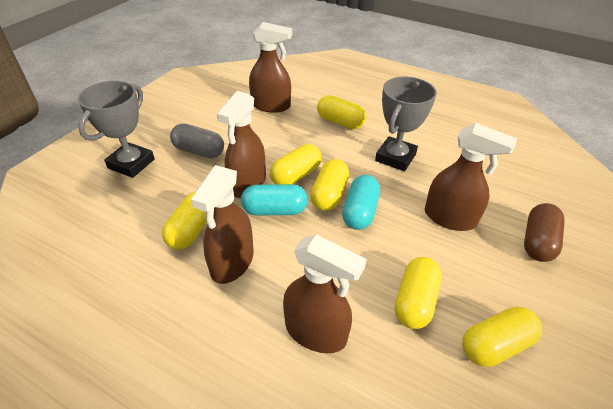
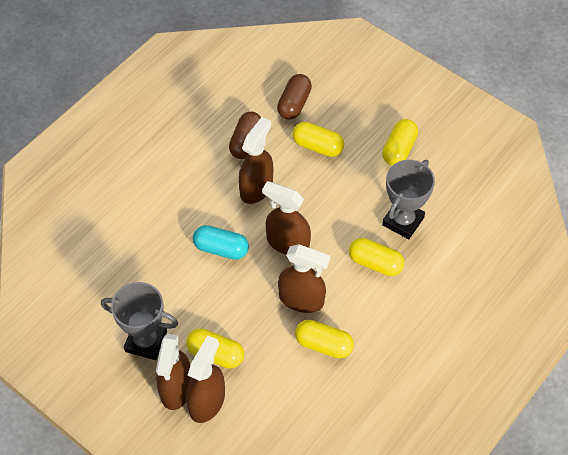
brown capsule: 1 -> 2
grey capsule: 1 -> 0
turquoise capsule: 2 -> 1
yellow capsule: 6 -> 5

